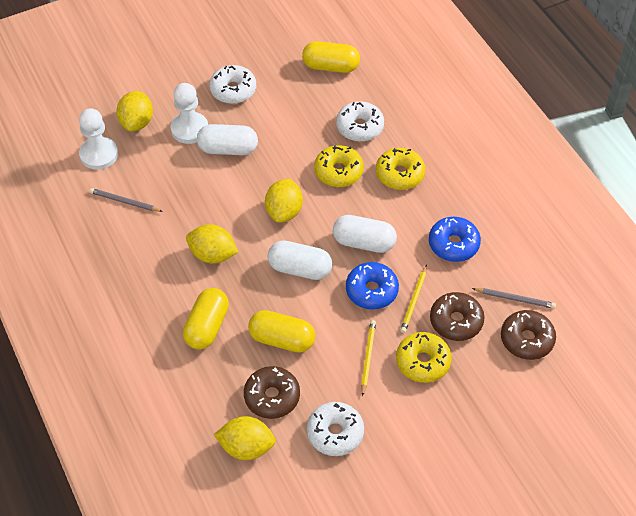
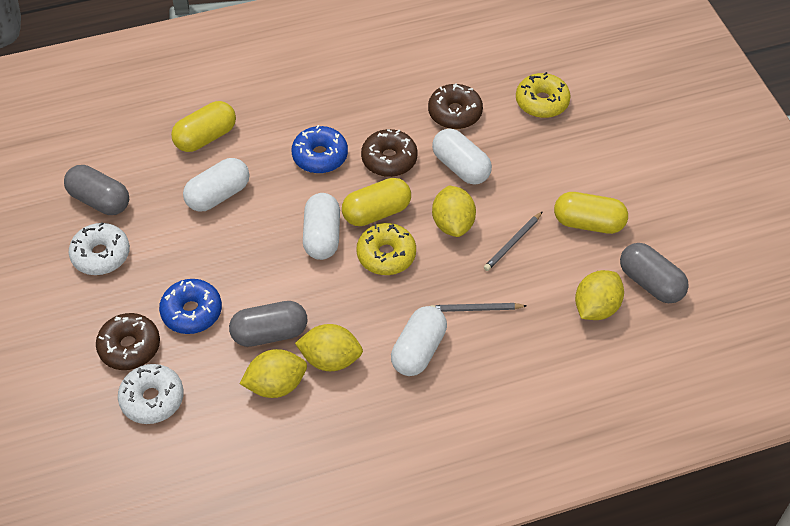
grey capsule: 0 -> 3
white capsule: 3 -> 4
white donut: 3 -> 2
white pawn: 2 -> 0
yellow donut: 3 -> 2
yellow pencil: 2 -> 0

